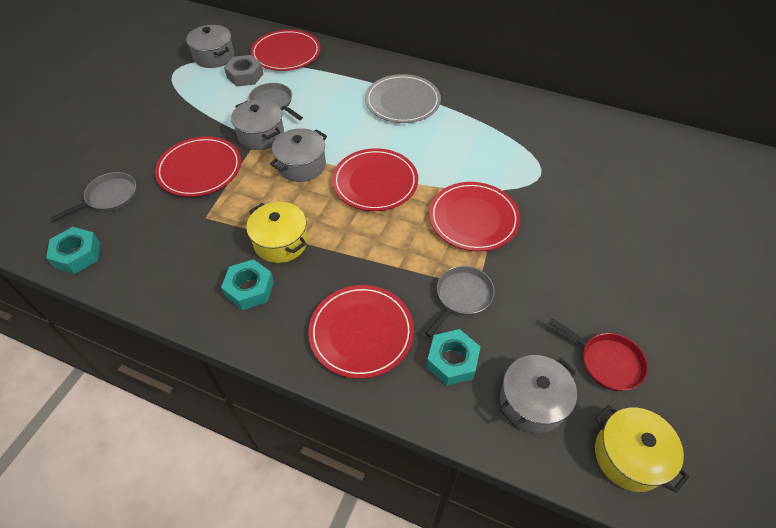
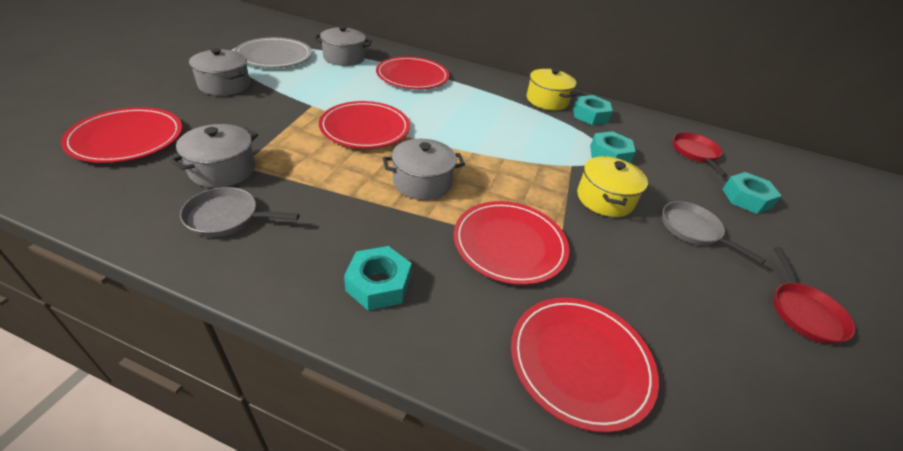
grey nut: 1 -> 0
grey pan: 3 -> 2
red pan: 1 -> 2
turquoise nut: 3 -> 4

